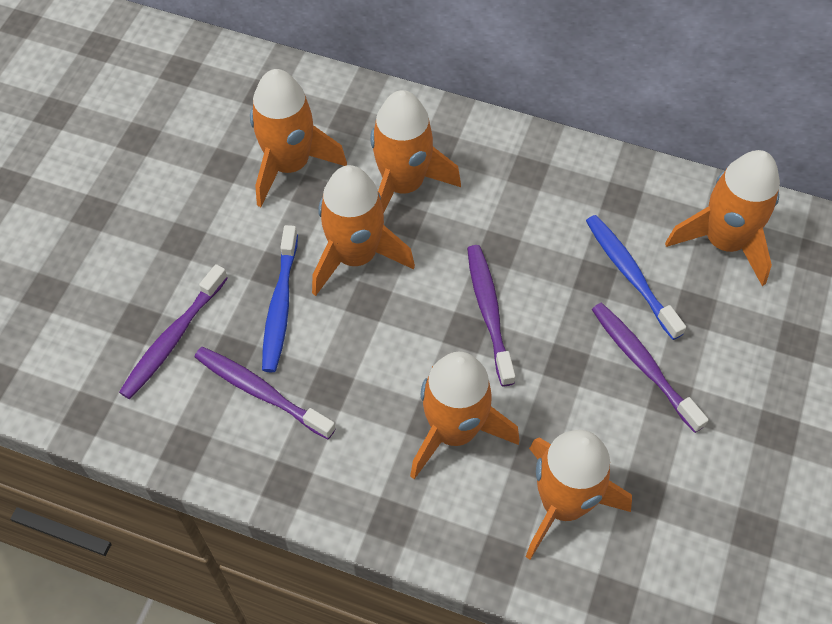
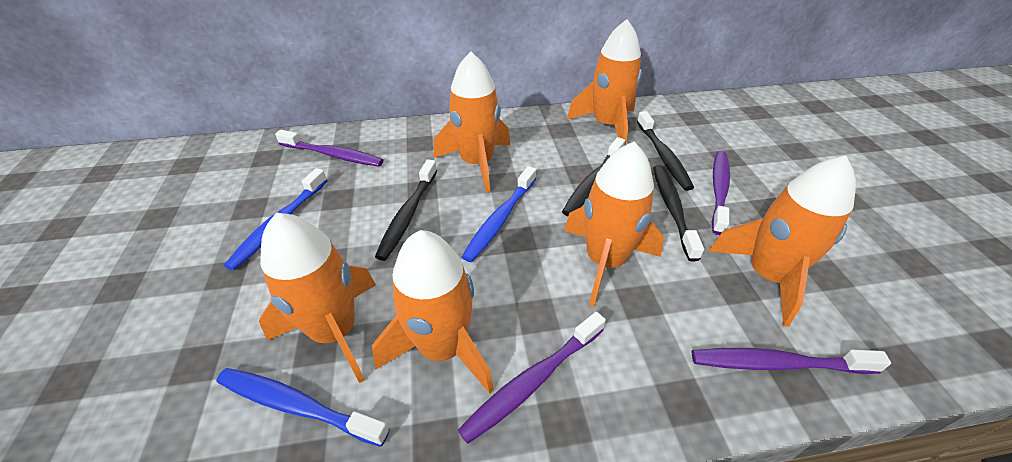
black toothbrush: 0 -> 4
blue toothbrush: 2 -> 3

